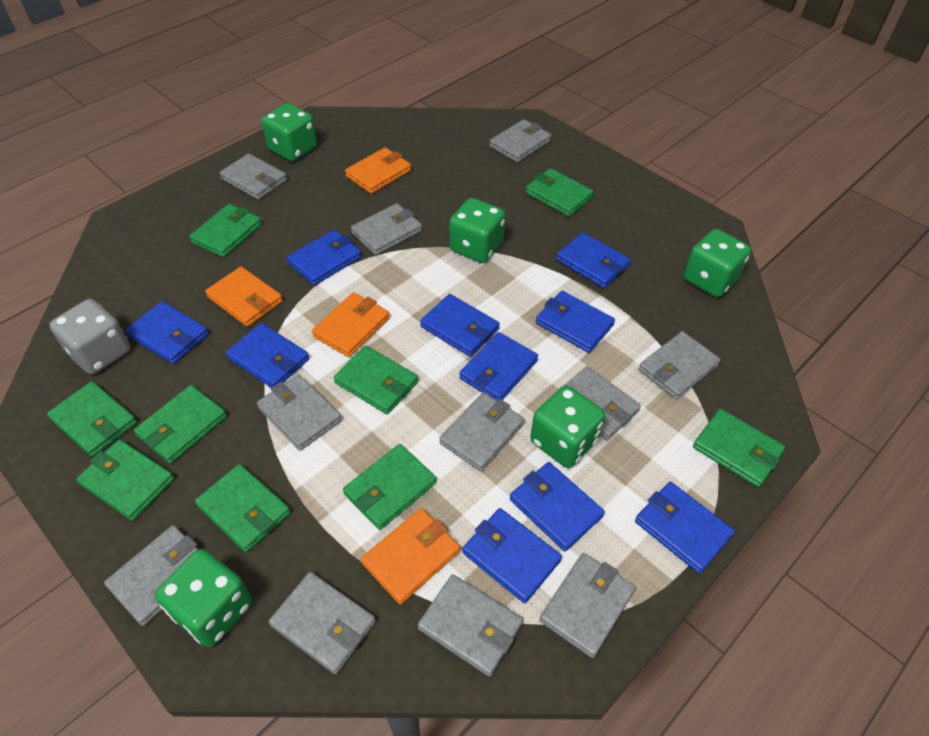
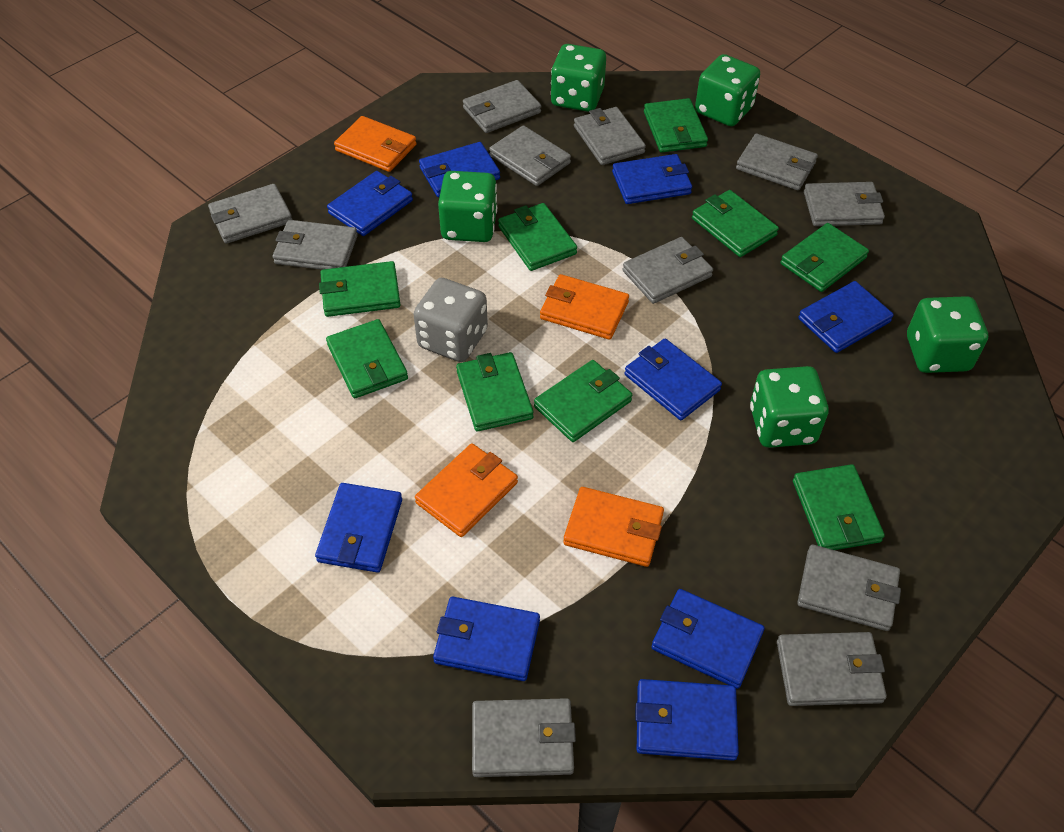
blue wallet: 10 -> 9

